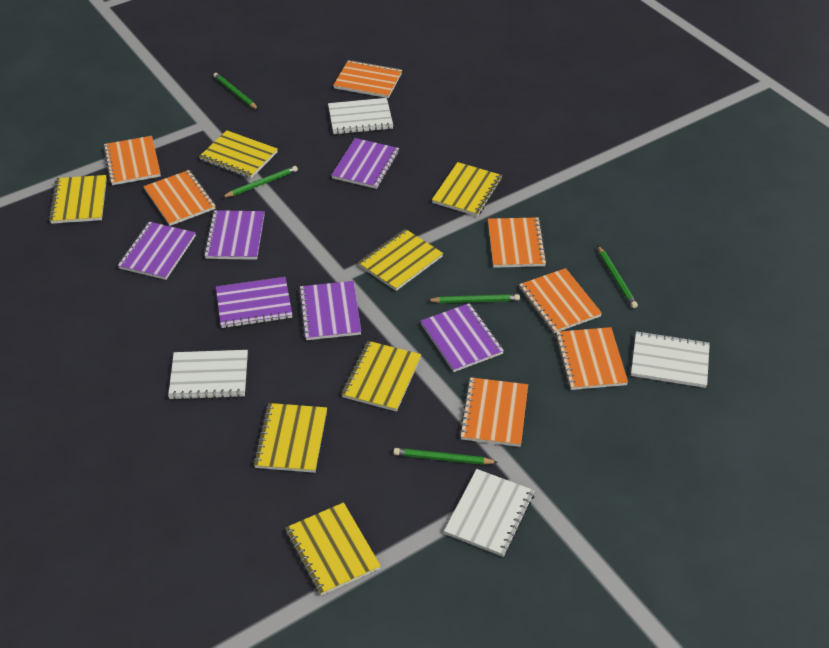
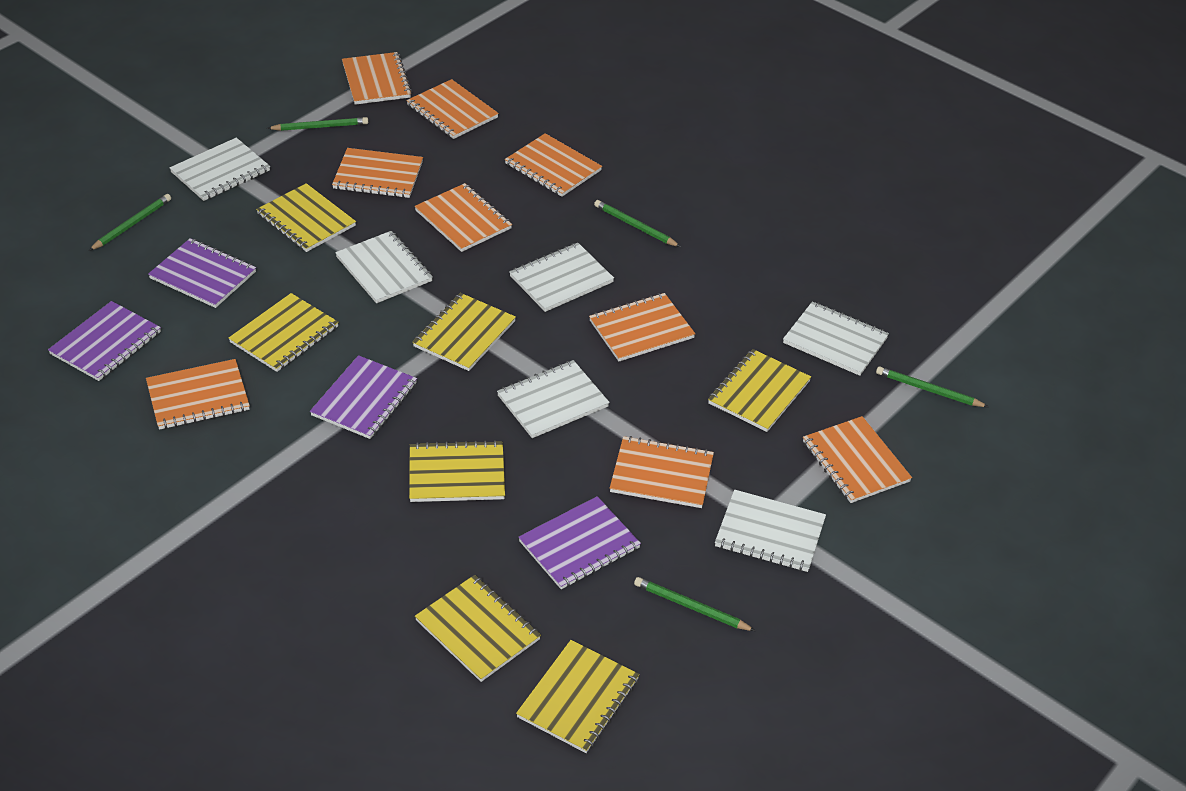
orange notebook: 7 -> 9
purple notebook: 6 -> 4
white notebook: 4 -> 6

